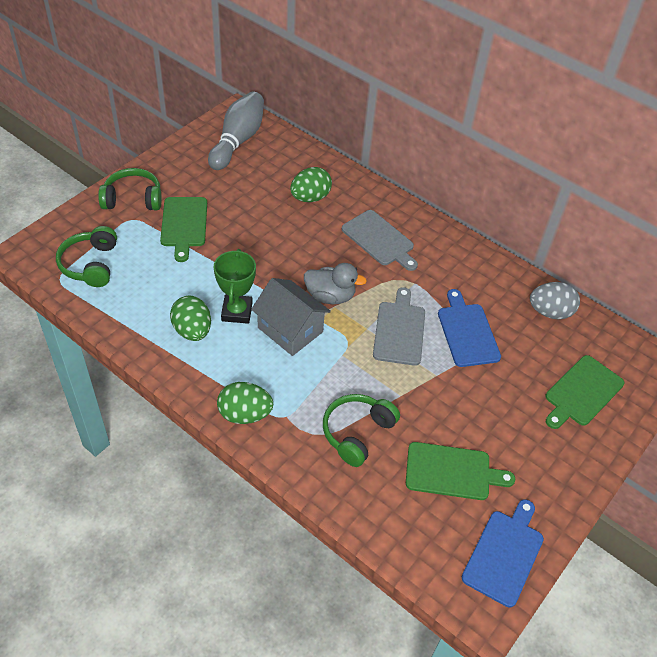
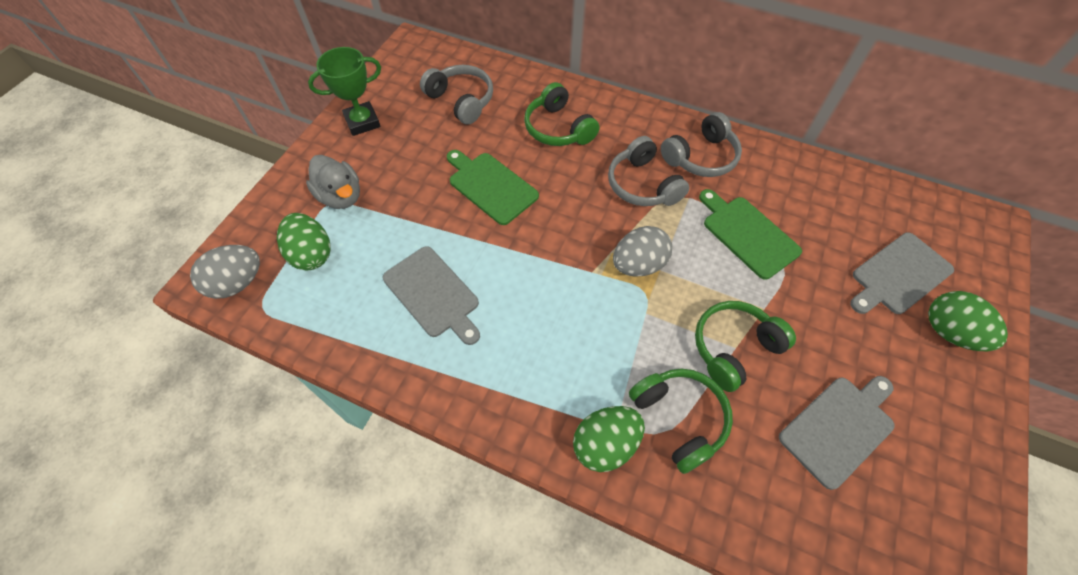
blue cutting board: 2 -> 0
green cutting board: 3 -> 2
grey bowling pin: 1 -> 0
grey cutting board: 2 -> 3
grey egg: 1 -> 2
grey headphones: 0 -> 3
grey house: 1 -> 0

